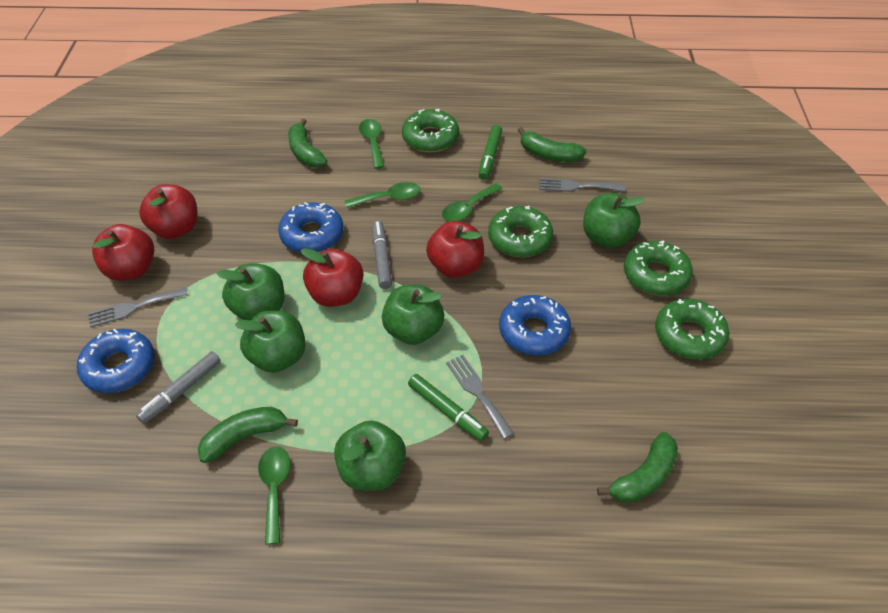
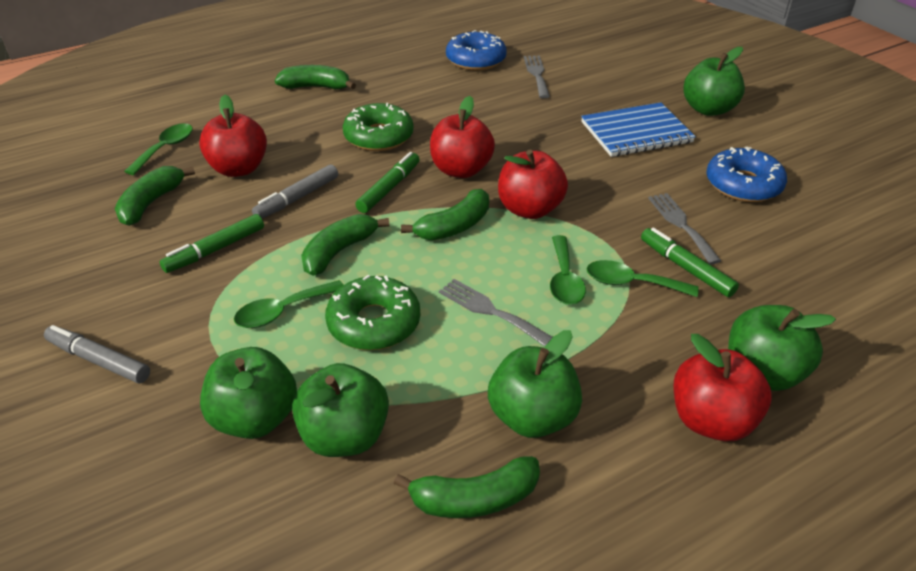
blue donut: 3 -> 2
blue notebook: 0 -> 1
green banana: 4 -> 5
green donut: 4 -> 2
green marker: 2 -> 3

